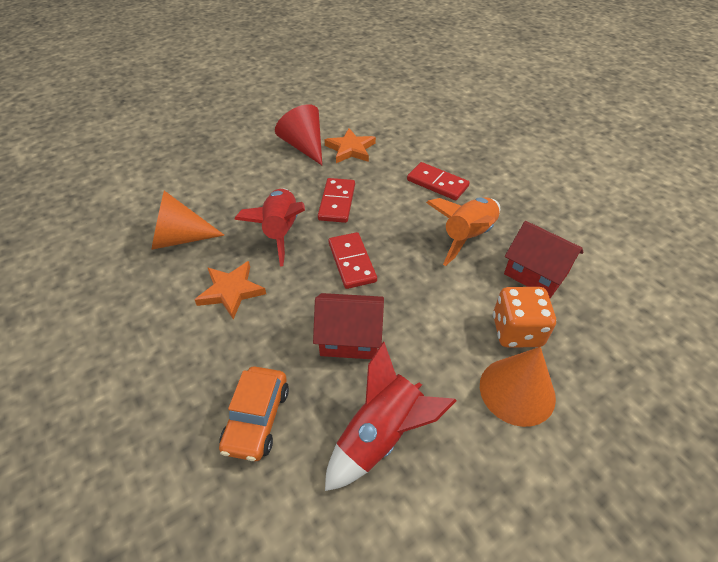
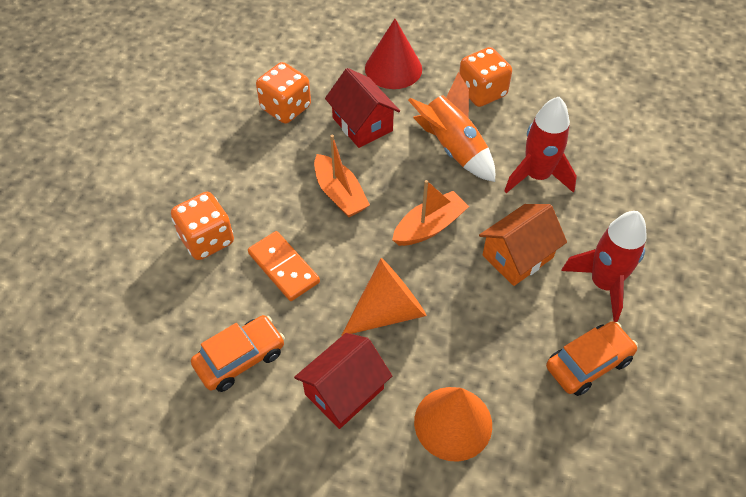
orange boat: 0 -> 2
orange car: 1 -> 2
orange dice: 1 -> 3
orange domino: 0 -> 1
orange house: 0 -> 1
orange star: 2 -> 0
red domino: 3 -> 0

